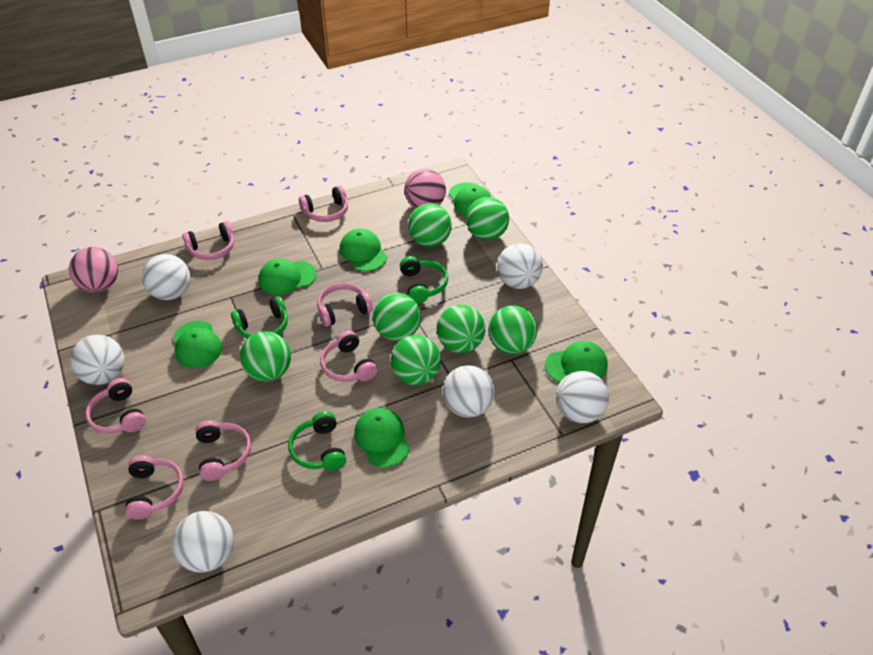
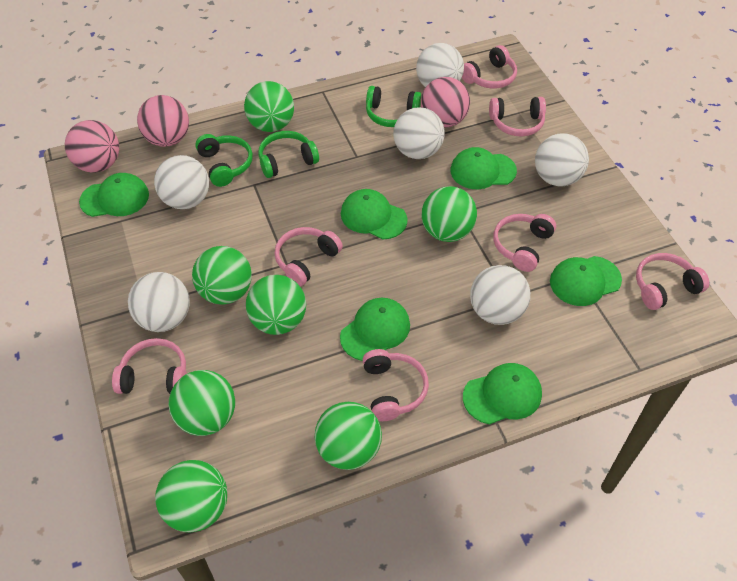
pink ball: 2 -> 3

